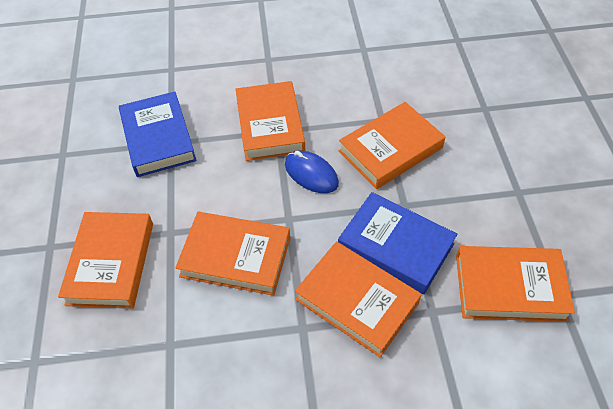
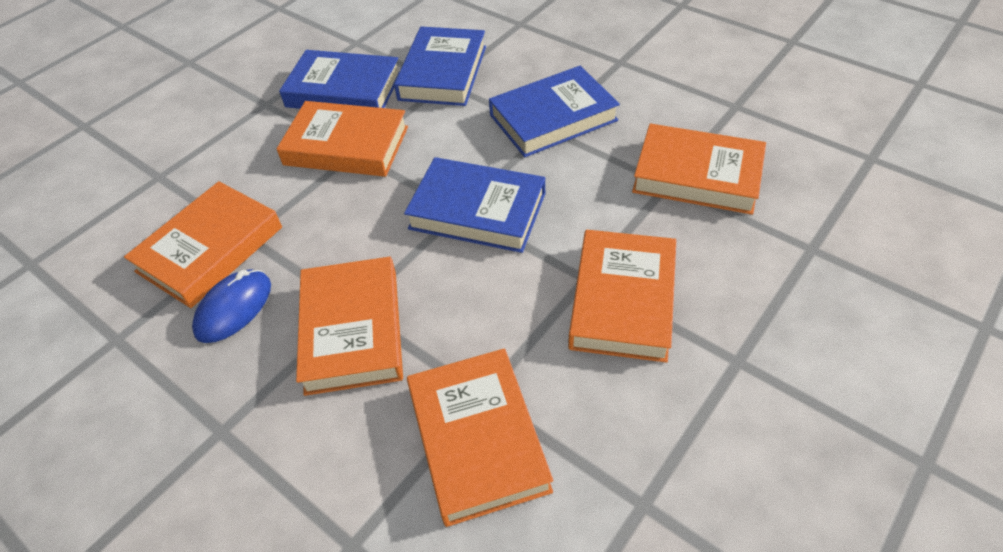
blue book: 2 -> 4

